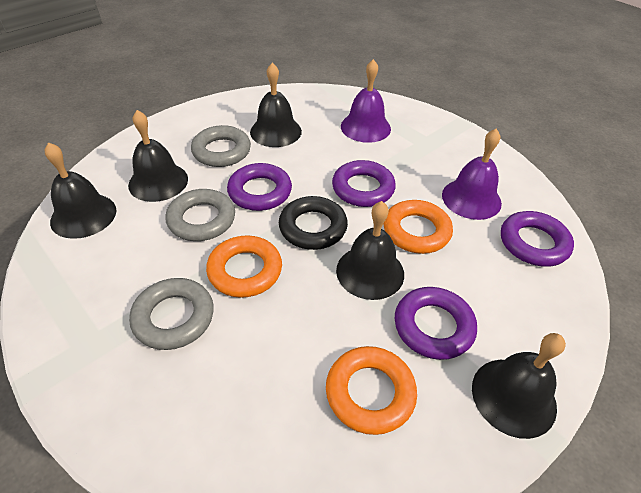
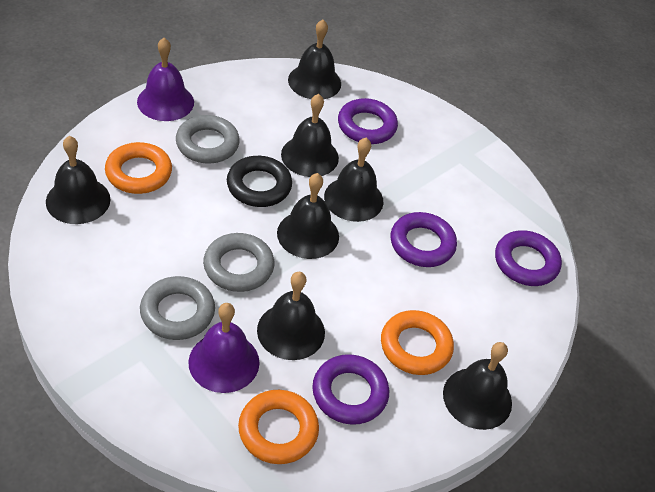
black bell: 5 -> 7

